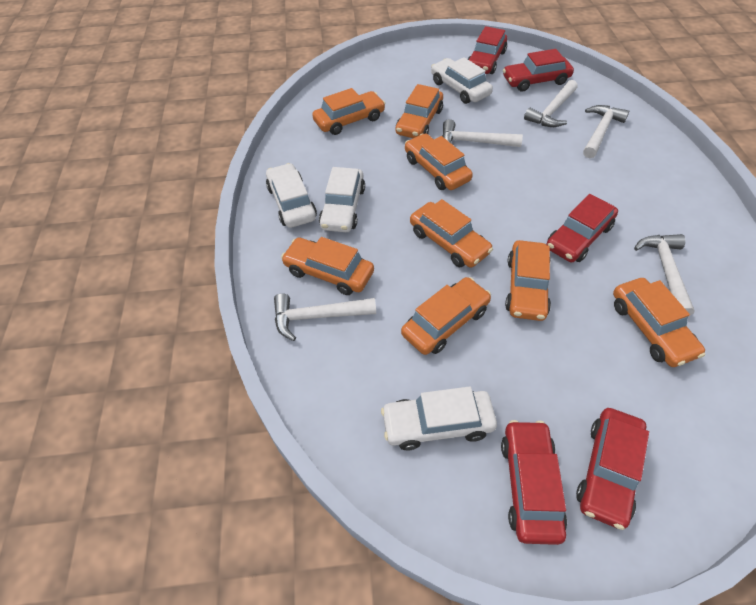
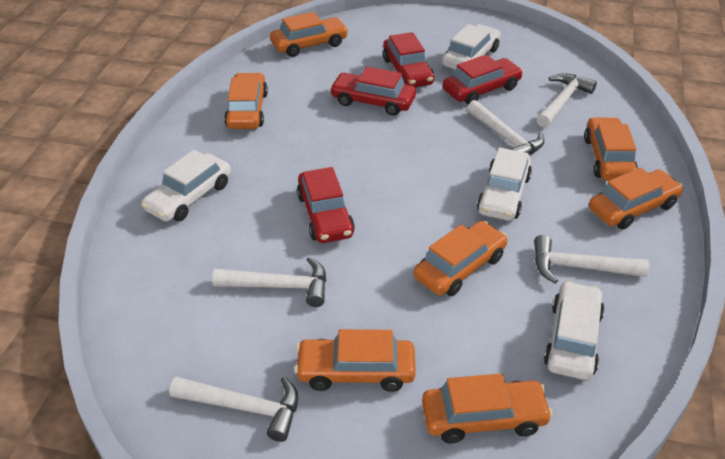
orange car: 8 -> 7
red car: 5 -> 4

